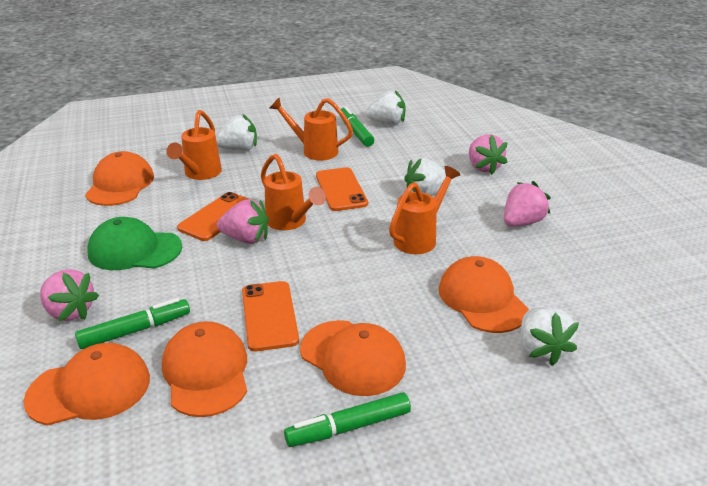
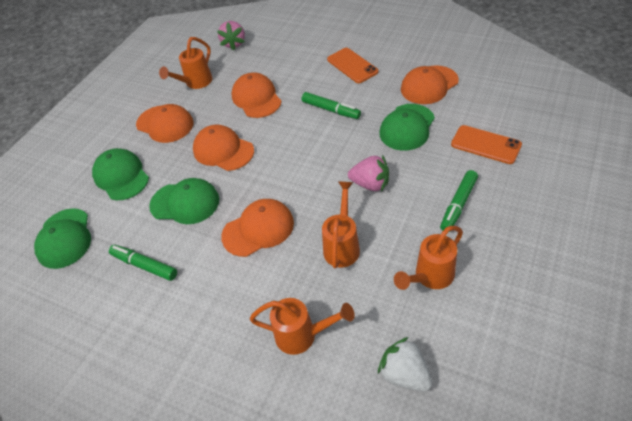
green cap: 1 -> 4
orange phone: 3 -> 2
pink strawberry: 4 -> 2
white strawberry: 4 -> 1

